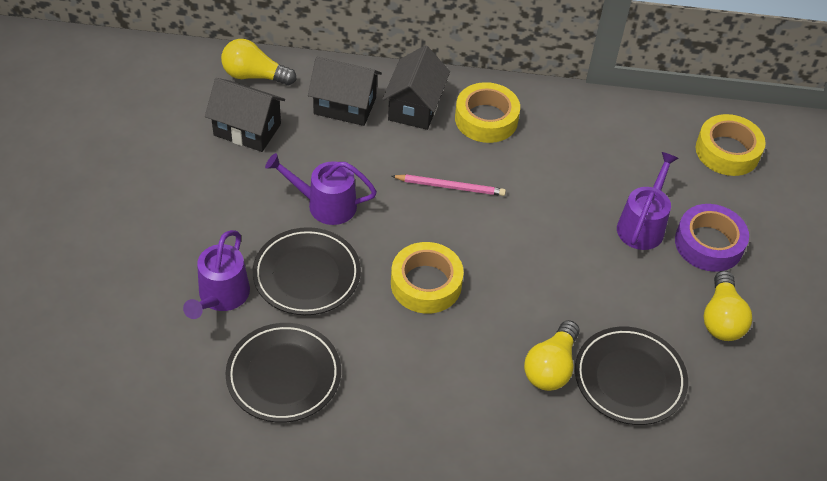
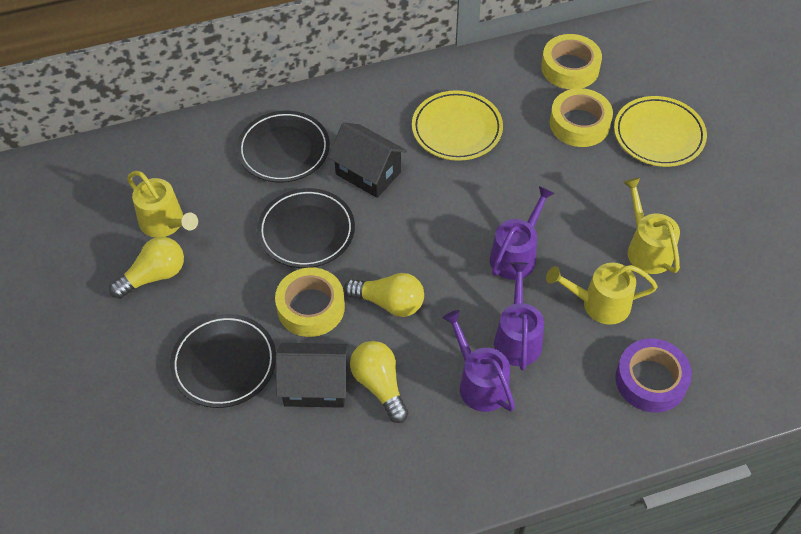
black house: 3 -> 2
pink pencil: 1 -> 0
yellow plate: 0 -> 2
yellow watering can: 0 -> 3

